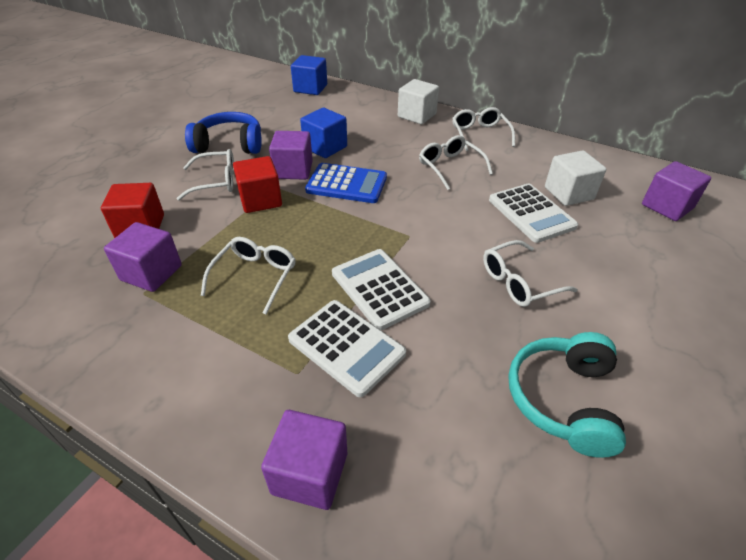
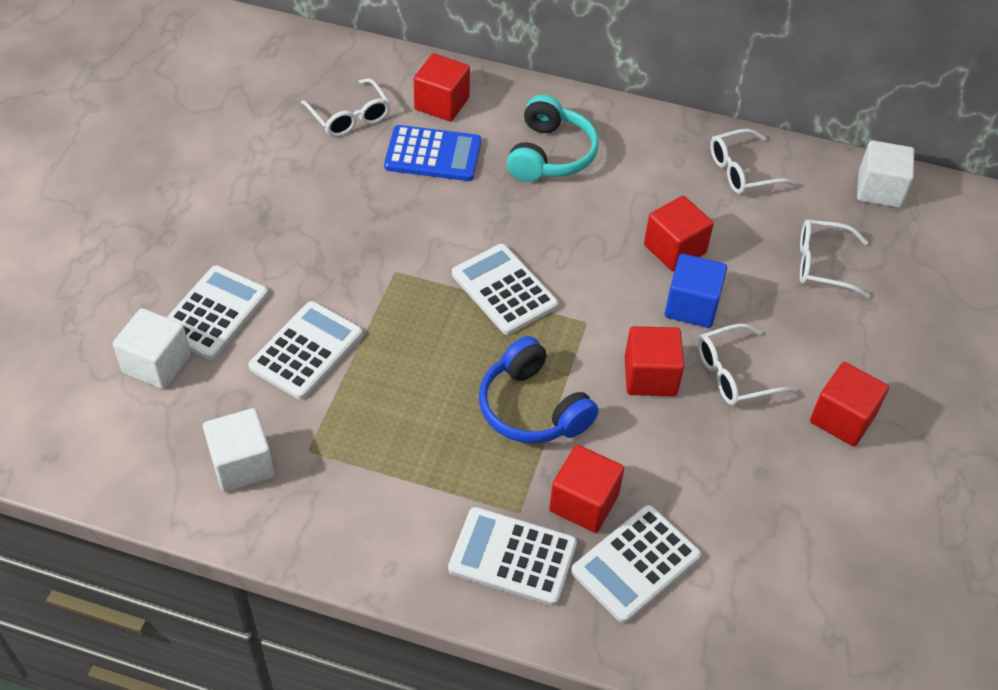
blue cube: 2 -> 1
purple cube: 4 -> 0
red cube: 2 -> 5
white calculator: 3 -> 5
white cube: 2 -> 3
white glasses: 5 -> 4

